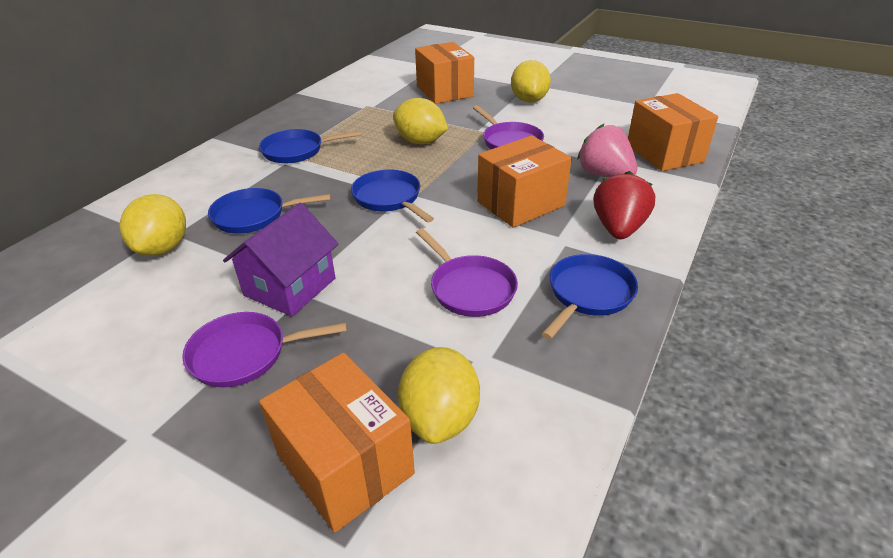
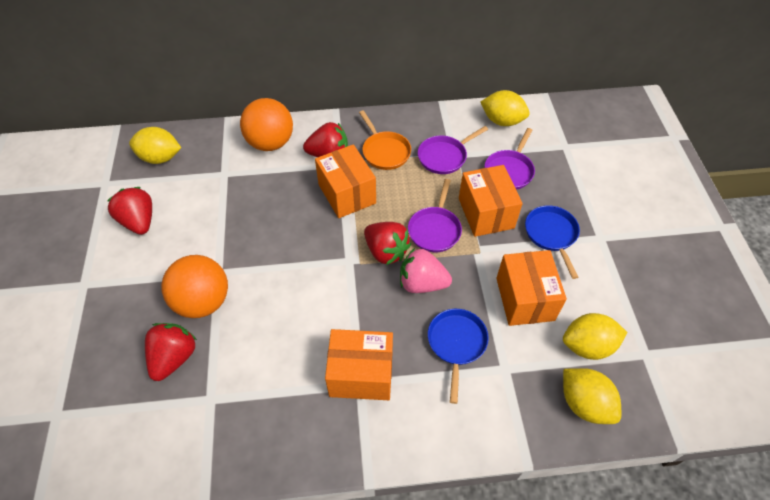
blue pan: 4 -> 2
orange ball: 0 -> 2
orange pan: 0 -> 1
purple house: 1 -> 0
red strawberry: 1 -> 4

